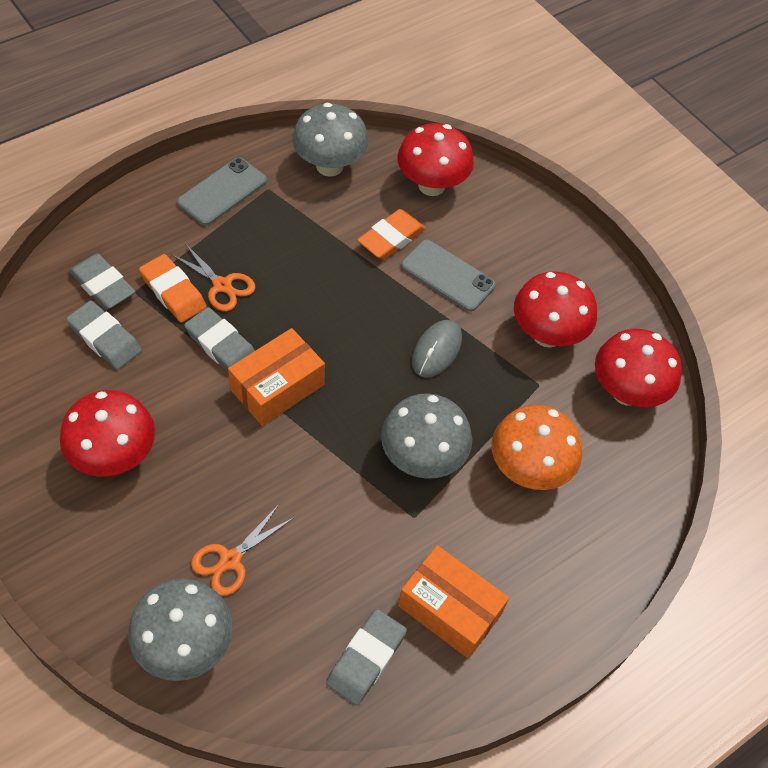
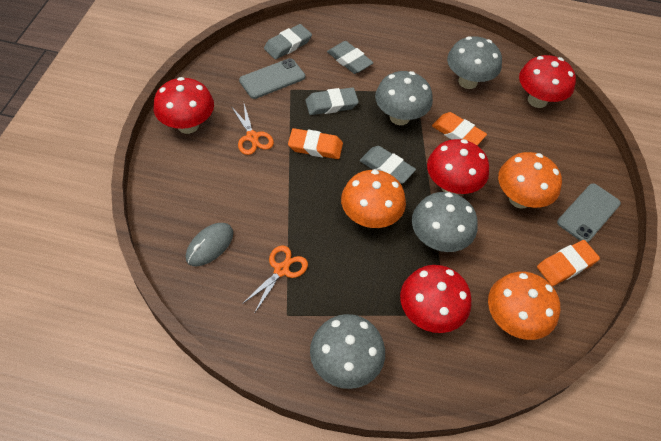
grey mushroom: 3 -> 4
orange box: 2 -> 0
orange eraser: 2 -> 3
orange mushroom: 1 -> 3

